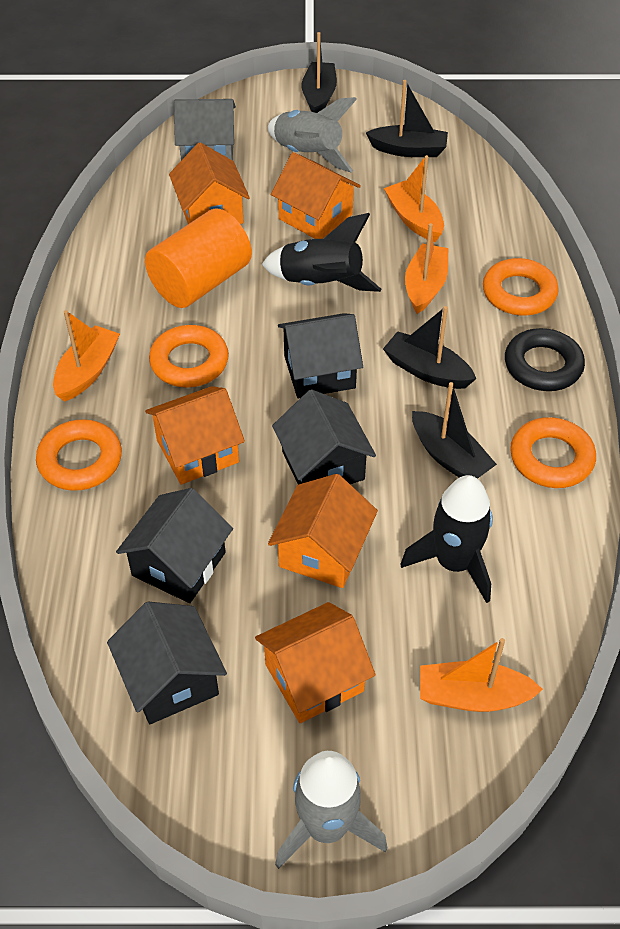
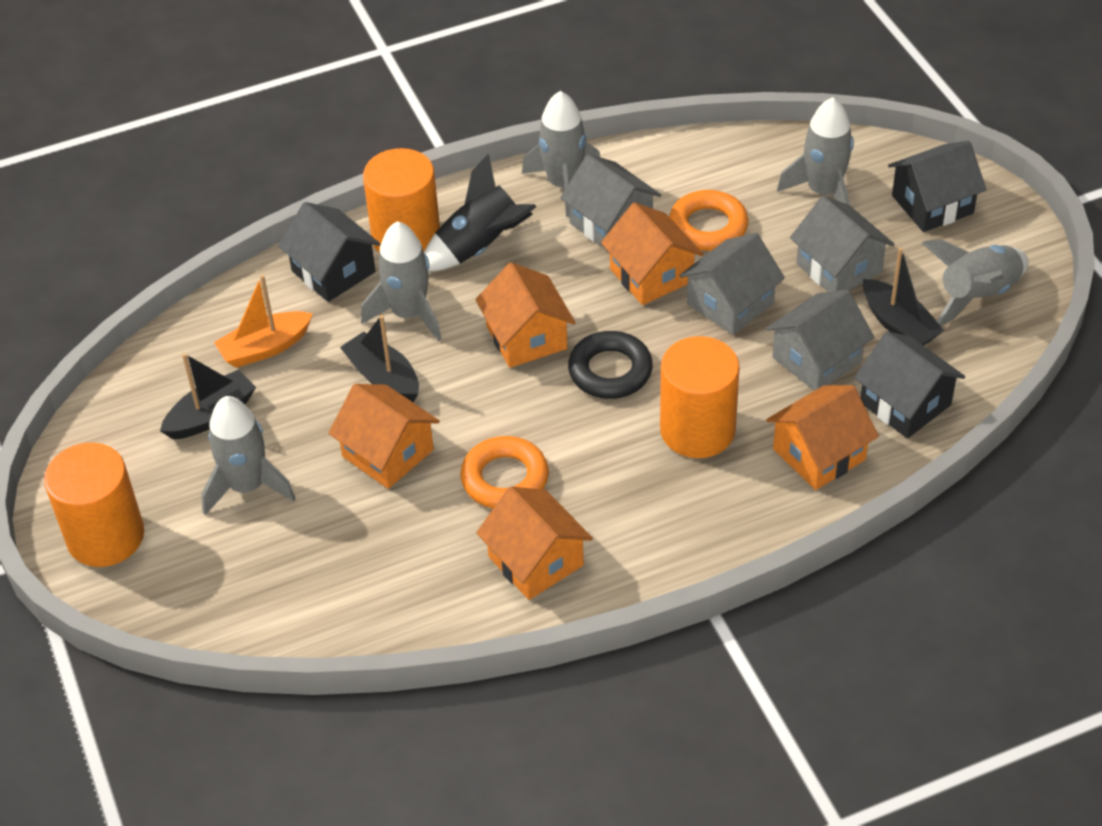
black boat: 4 -> 3
black house: 4 -> 3
black rocket: 2 -> 1
grey house: 1 -> 4
grey rocket: 2 -> 5
orange boat: 4 -> 1
orange cylinder: 1 -> 3
orange ring: 4 -> 2

